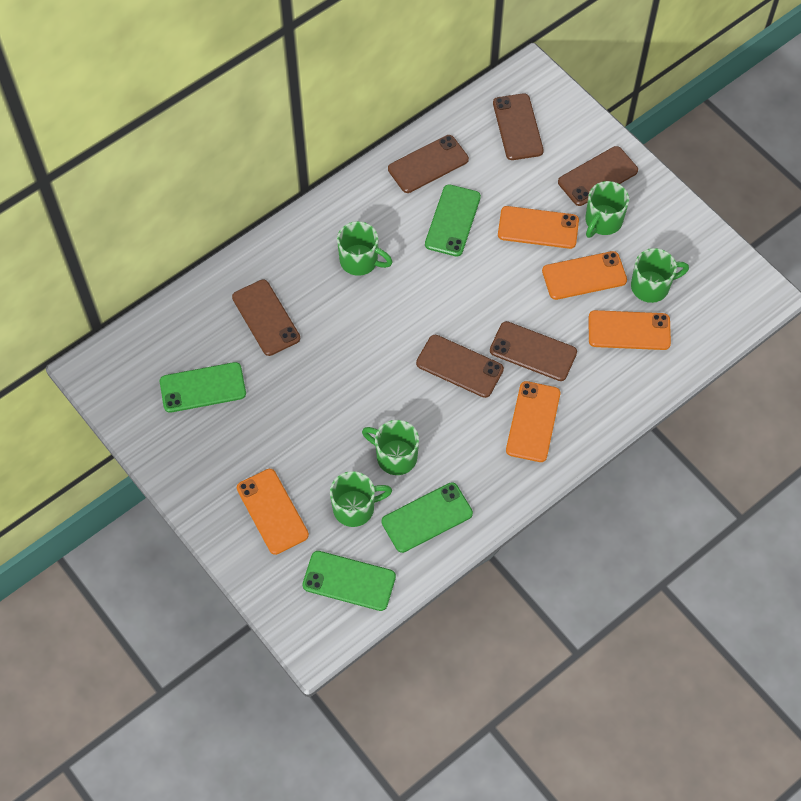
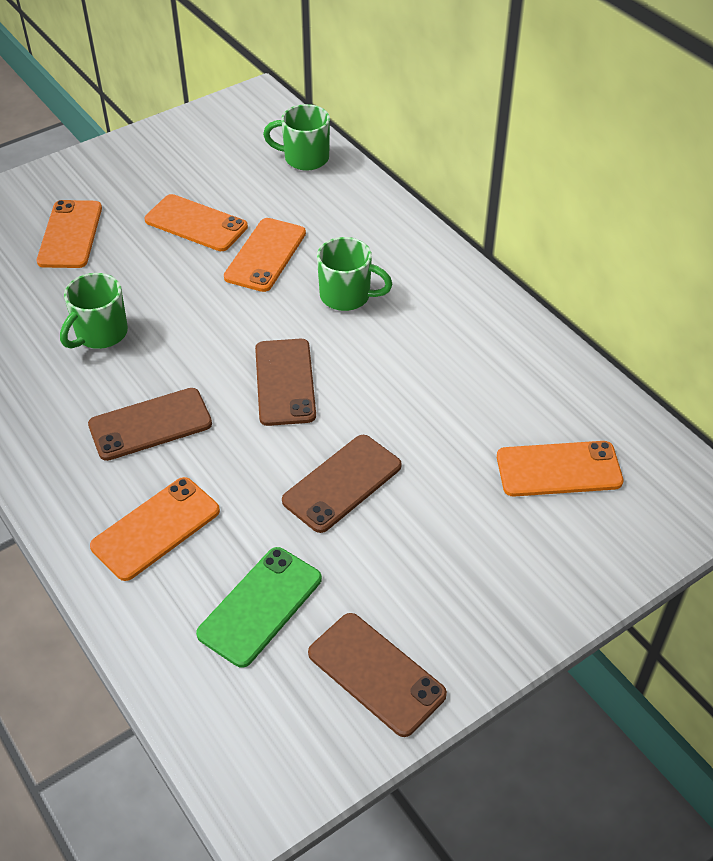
brown phone: 6 -> 4
green mug: 5 -> 3
green phone: 4 -> 1

